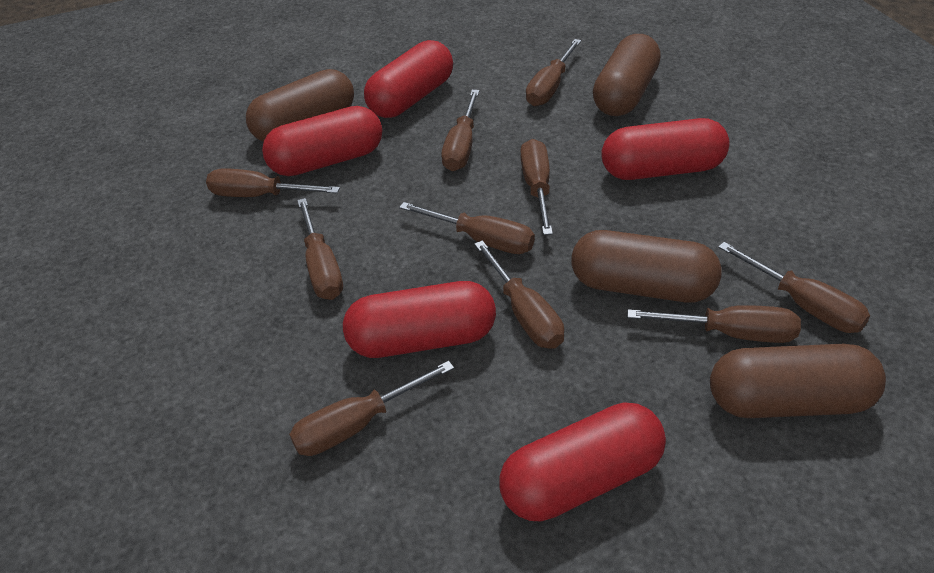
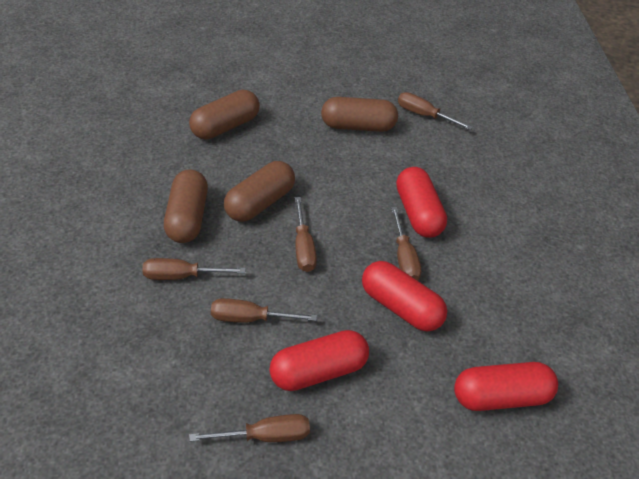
brown screwdriver: 10 -> 6
red capsule: 5 -> 4

